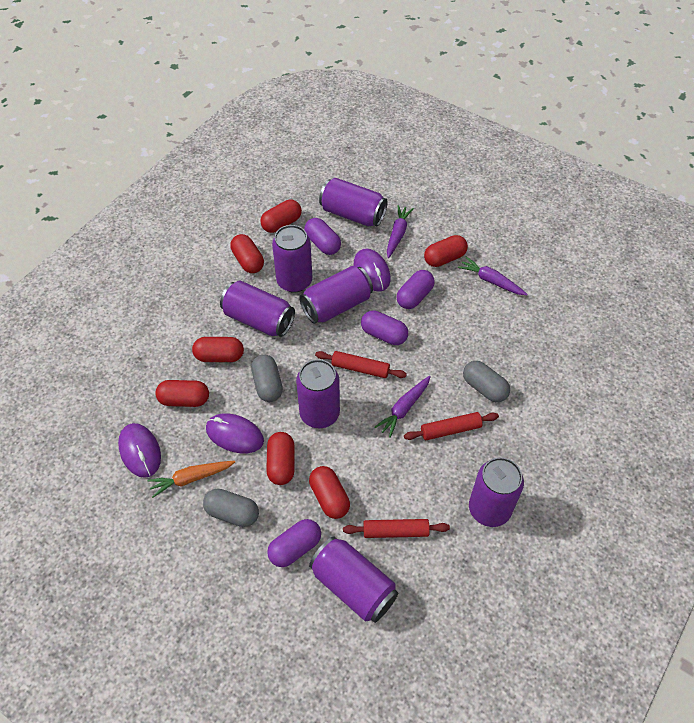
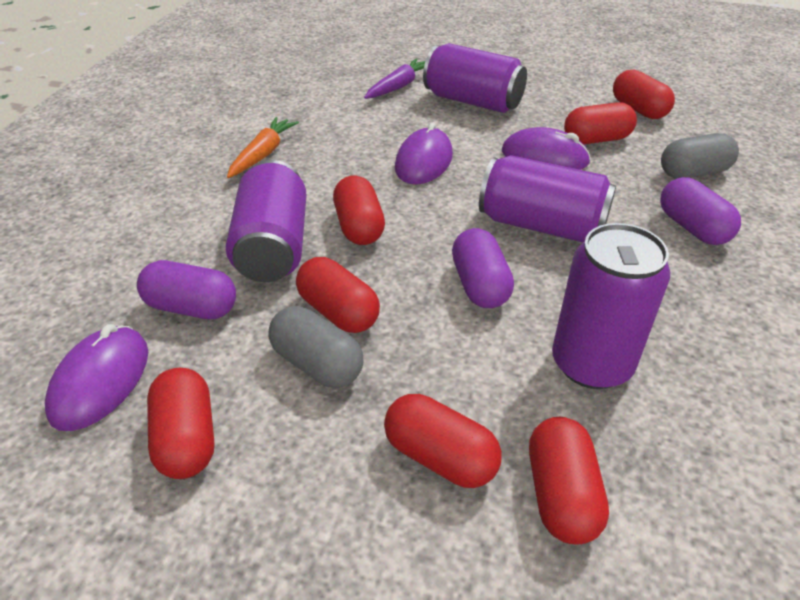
grey capsule: 3 -> 2
purple can: 7 -> 4
purple capsule: 4 -> 3
purple carrot: 3 -> 1
red rolling pin: 3 -> 0

